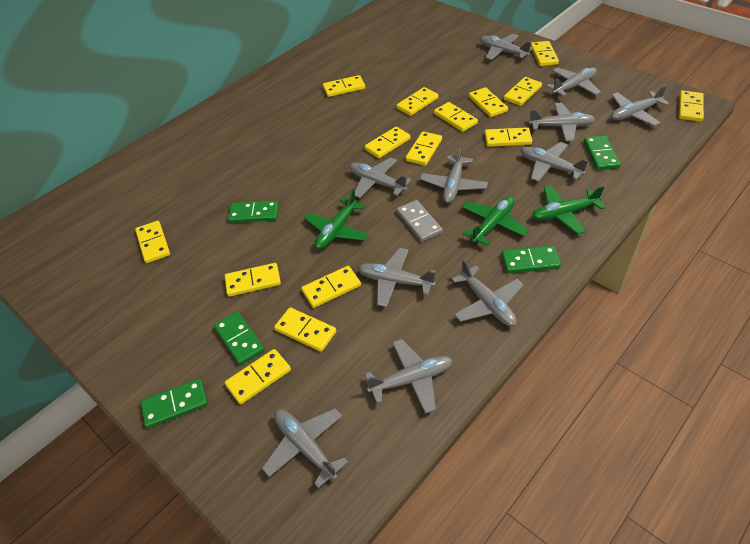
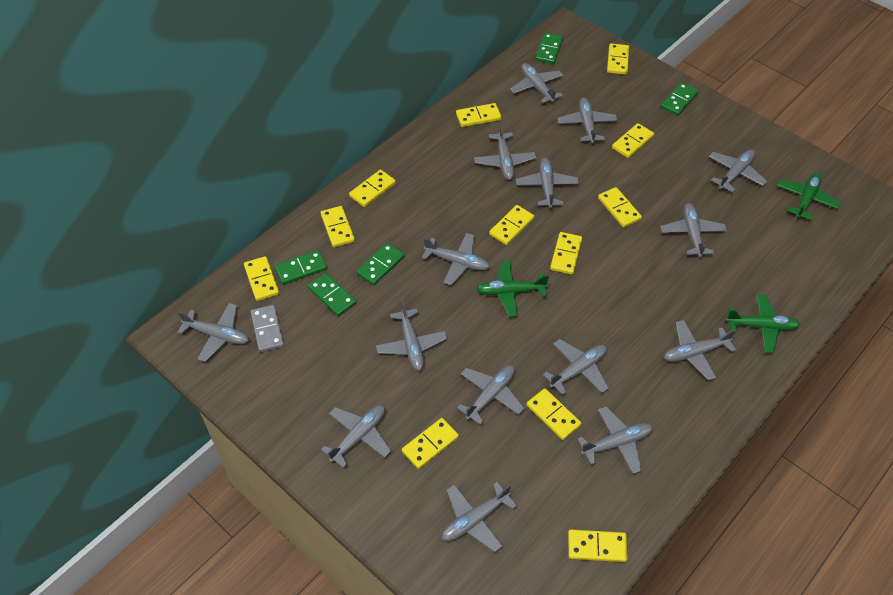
grey plane: 11 -> 15
yellow domino: 15 -> 12

